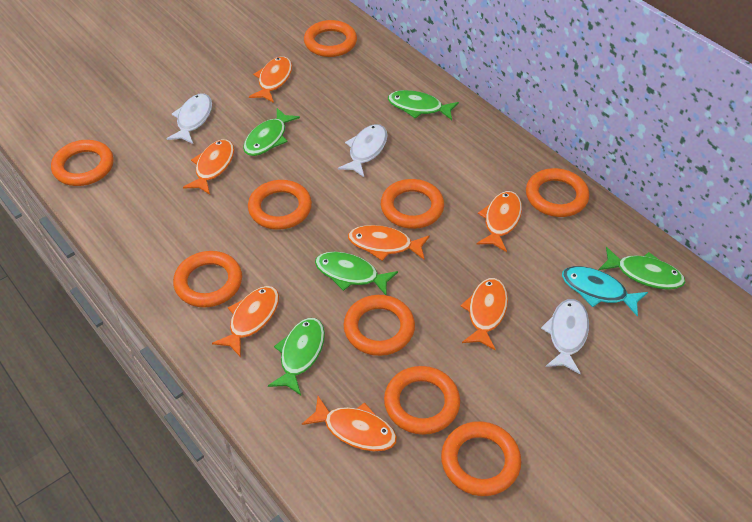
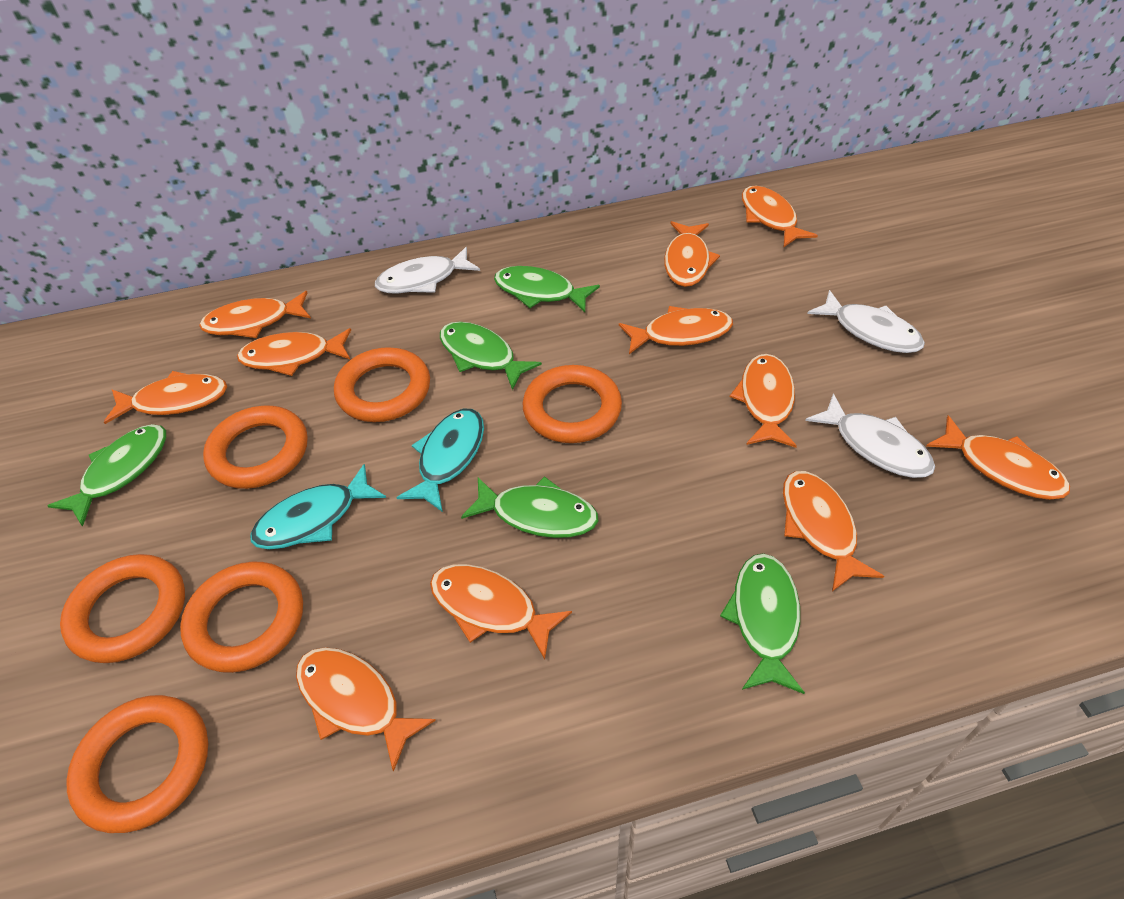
orange fish: 7 -> 11
orange ring: 9 -> 6
turquoise fish: 1 -> 2

